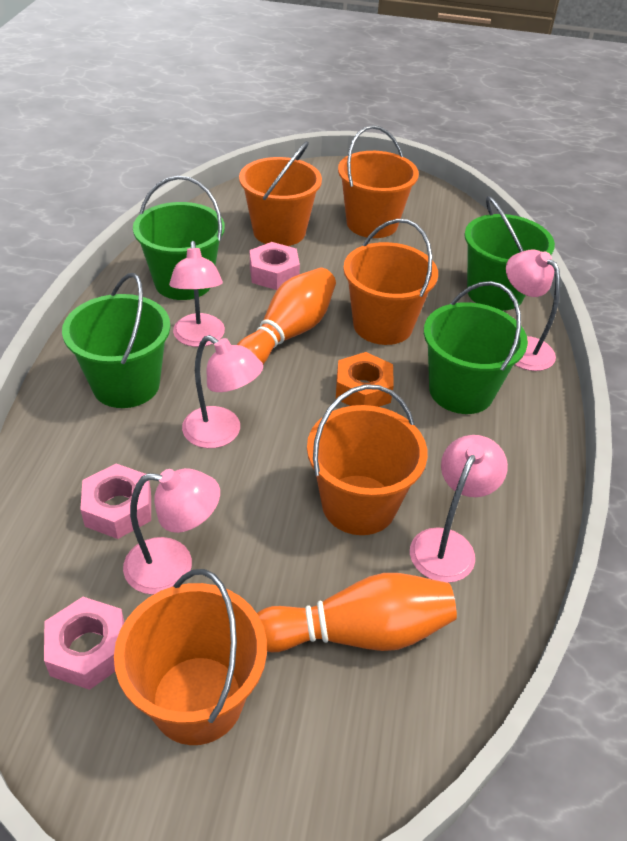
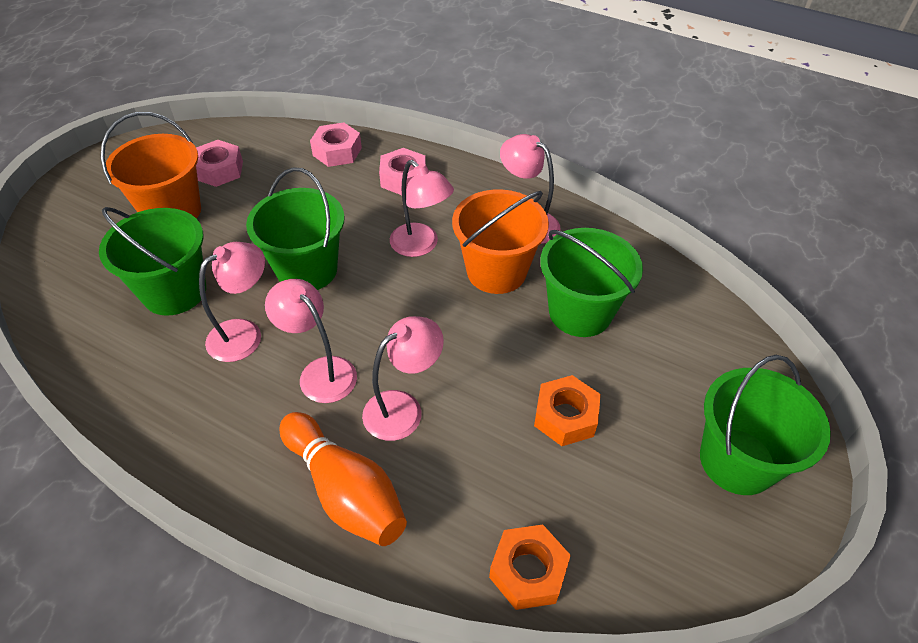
orange bowling pin: 2 -> 1
orange bucket: 5 -> 2
orange nut: 1 -> 2

